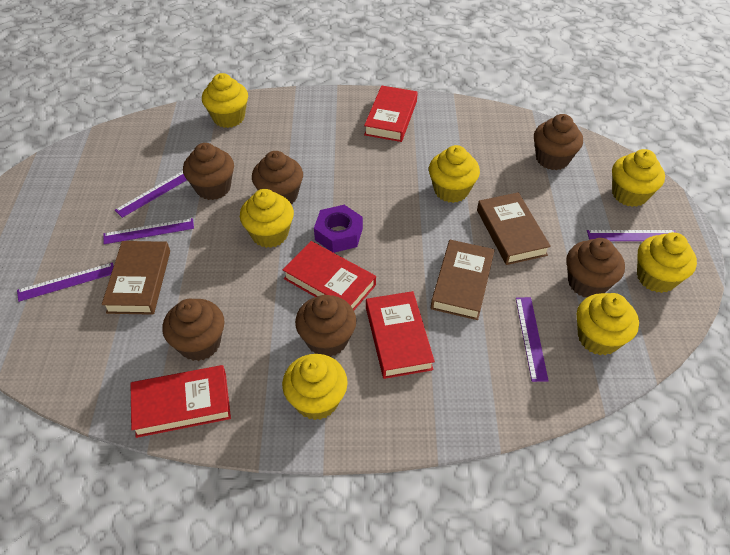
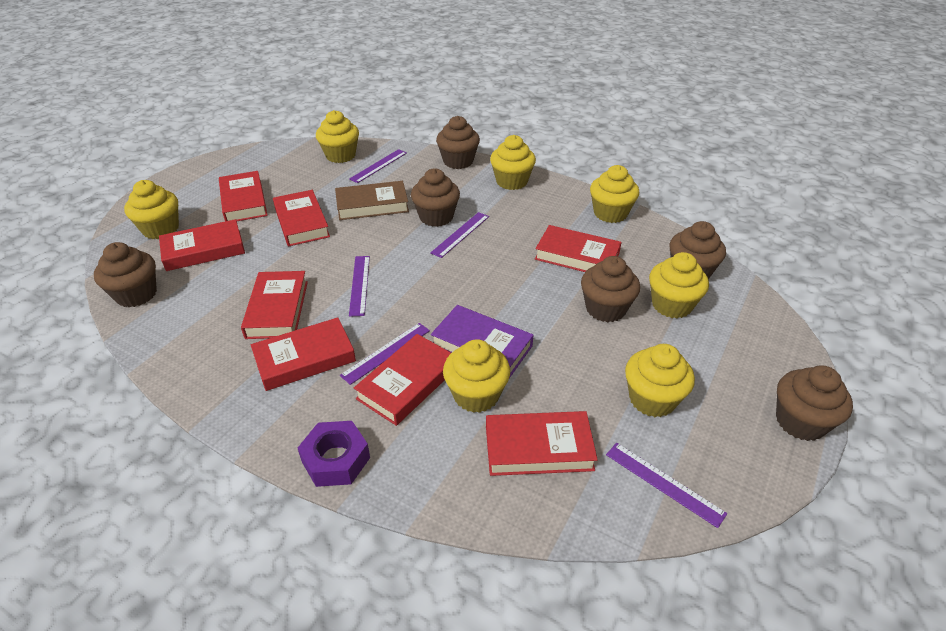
brown book: 3 -> 1
purple book: 0 -> 1
red book: 4 -> 8

